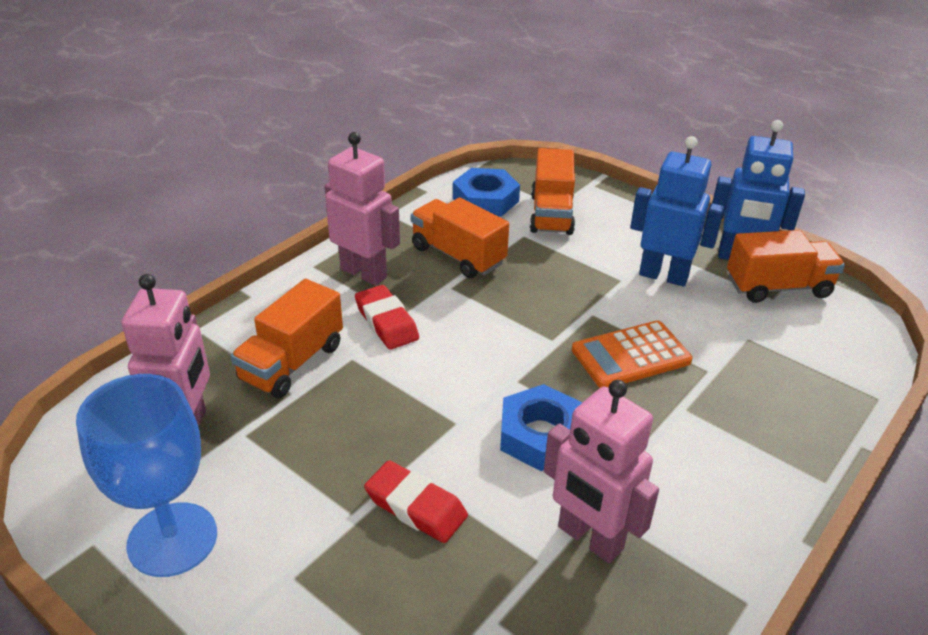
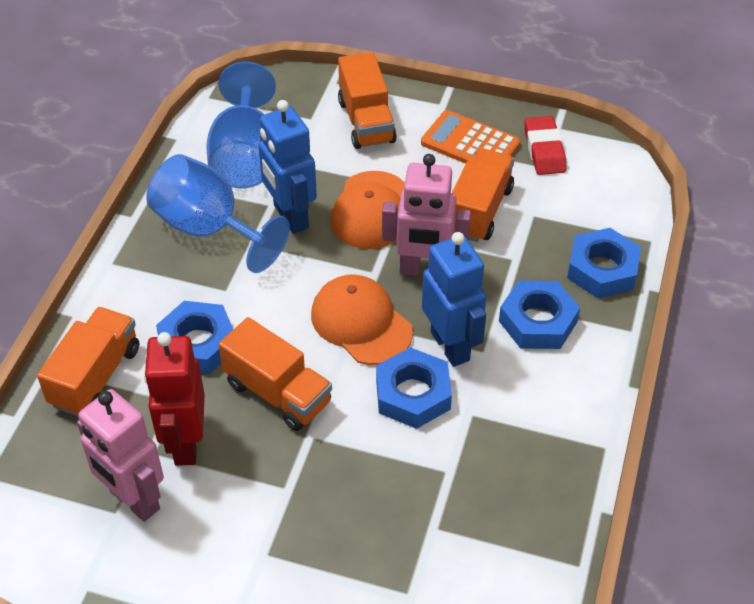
blue goblet: 1 -> 2
blue nut: 2 -> 4
orange cap: 0 -> 2
pink robot: 3 -> 2
red eraser: 2 -> 1
red robot: 0 -> 1

